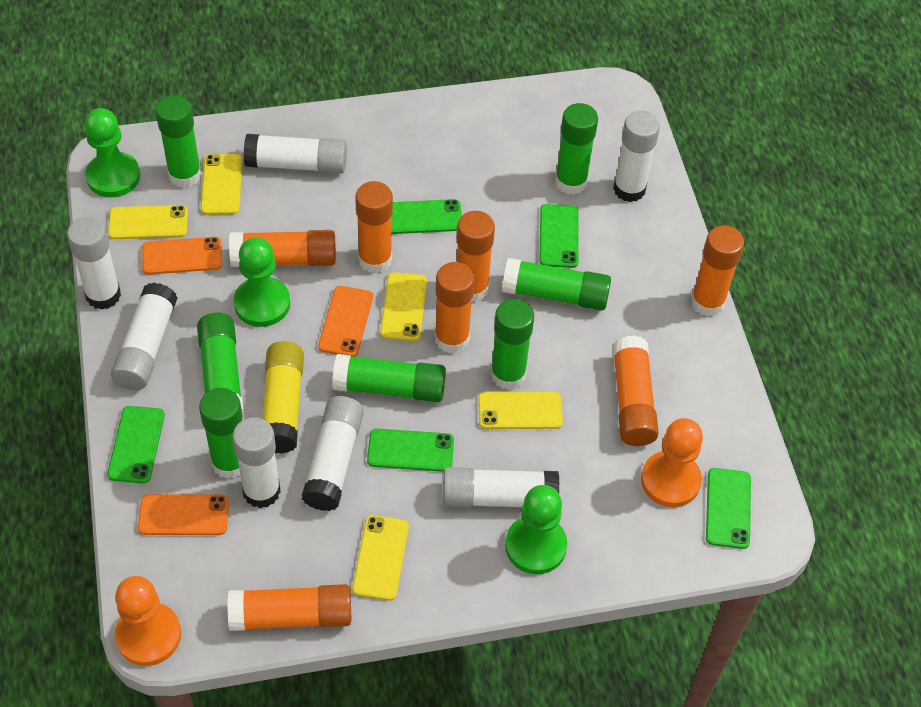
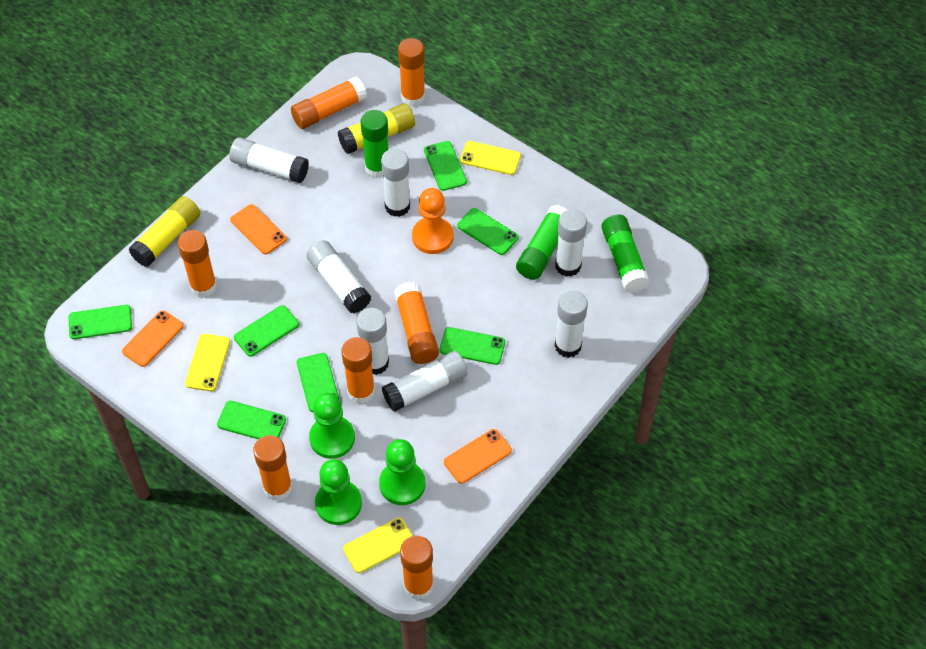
green glue stick: 7 -> 3
green phone: 5 -> 7
orange pawn: 2 -> 1
yellow glue stick: 1 -> 2
yellow phone: 5 -> 3

